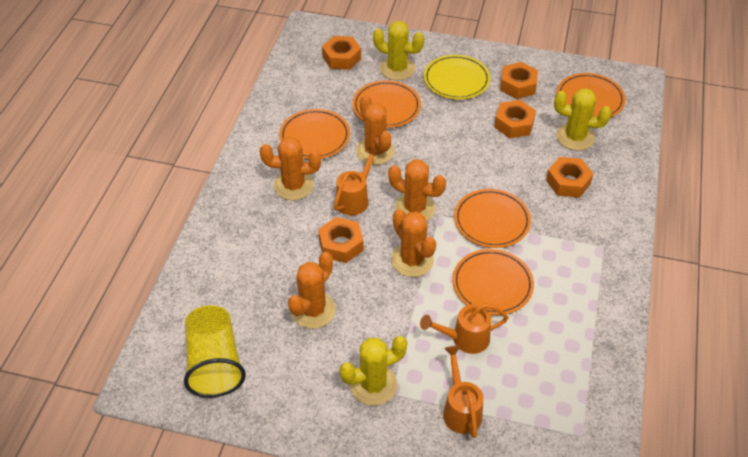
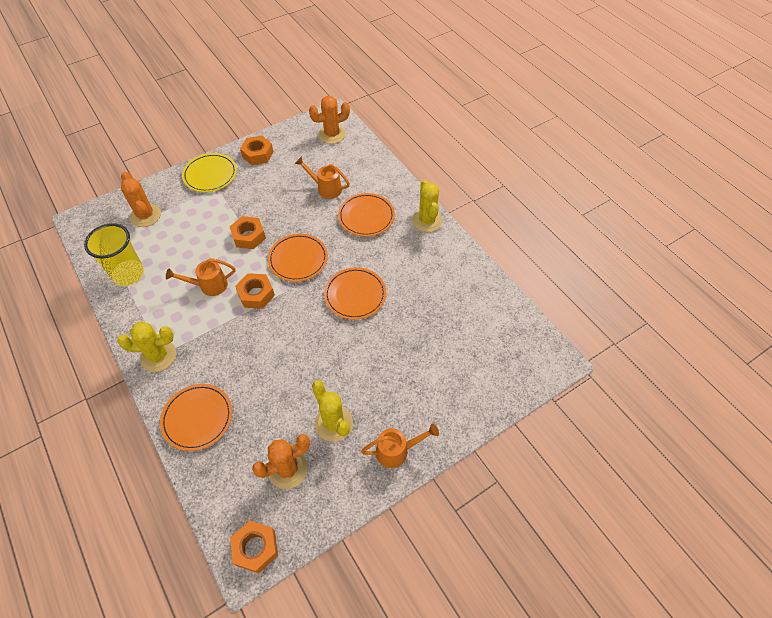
orange cactus: 5 -> 3
orange nut: 5 -> 4
orange plate: 5 -> 4

